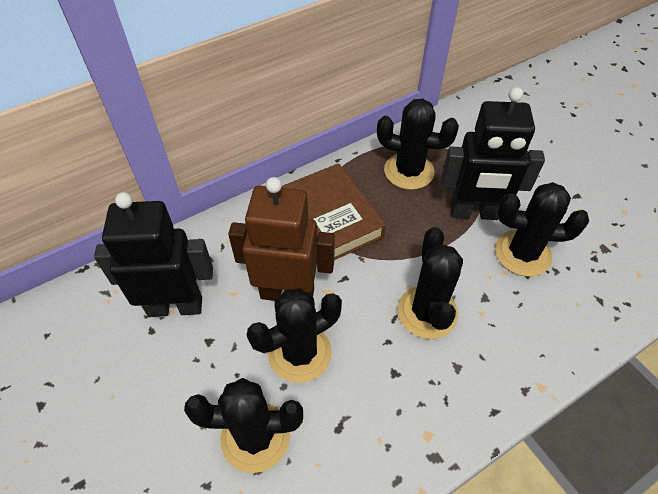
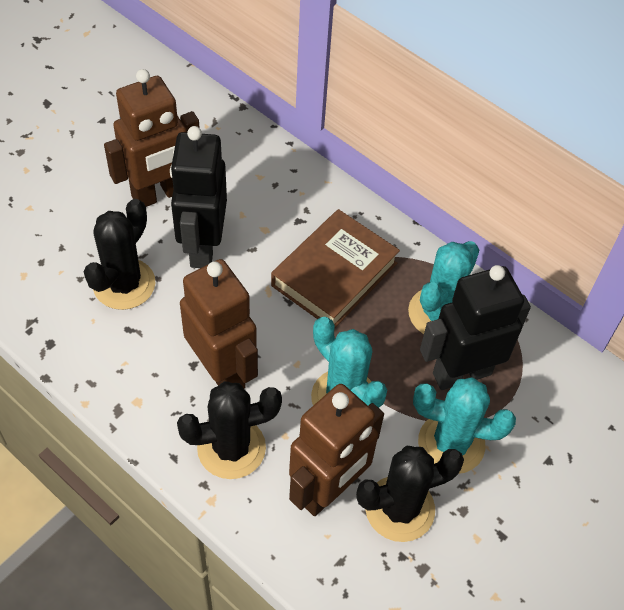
black cactus: 5 -> 3
brown robot: 1 -> 3
turquoise cactus: 0 -> 3

